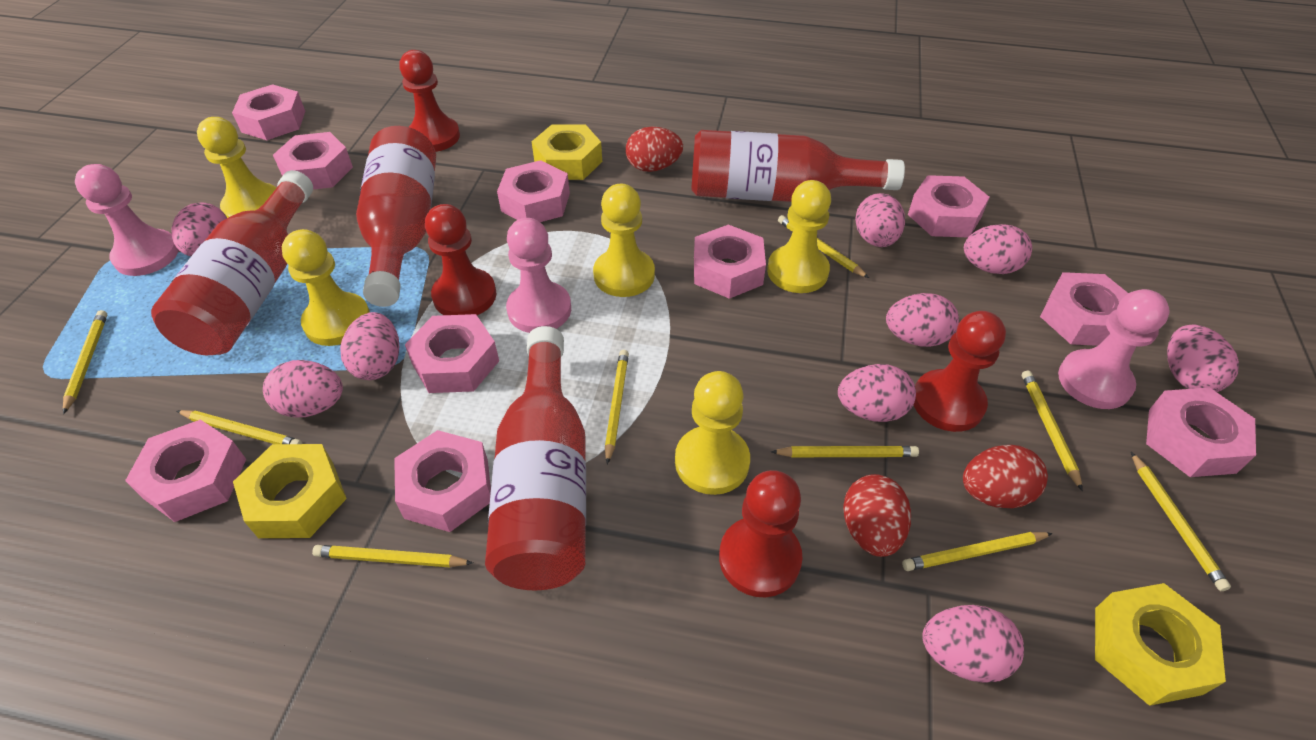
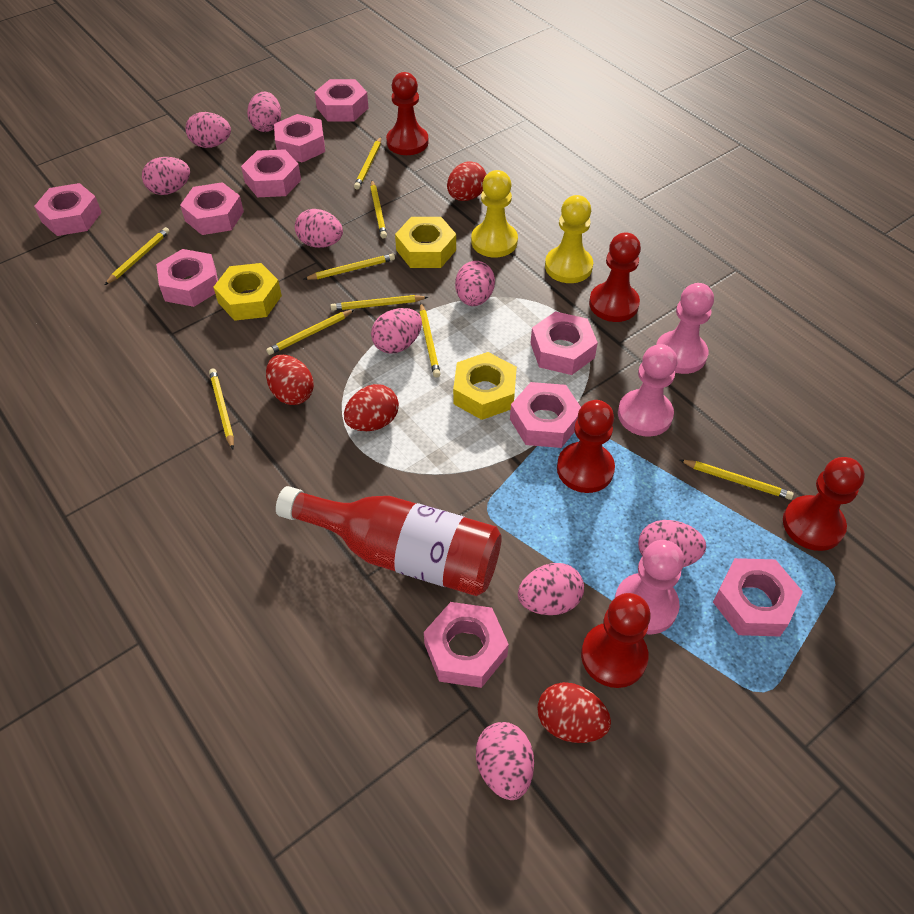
red bottle: 4 -> 1
red egg: 3 -> 4
red pawn: 4 -> 5
yellow pawn: 5 -> 2

